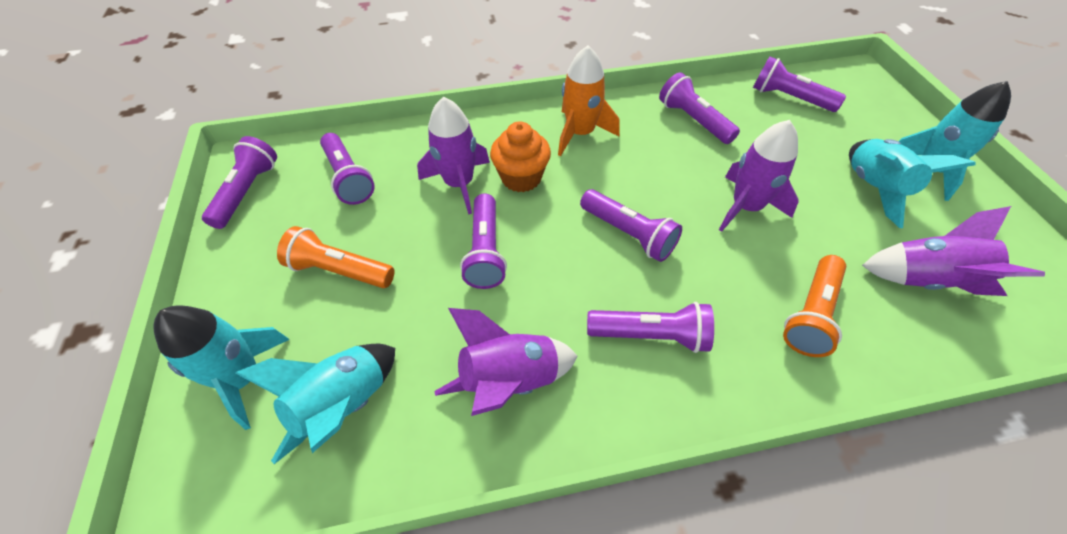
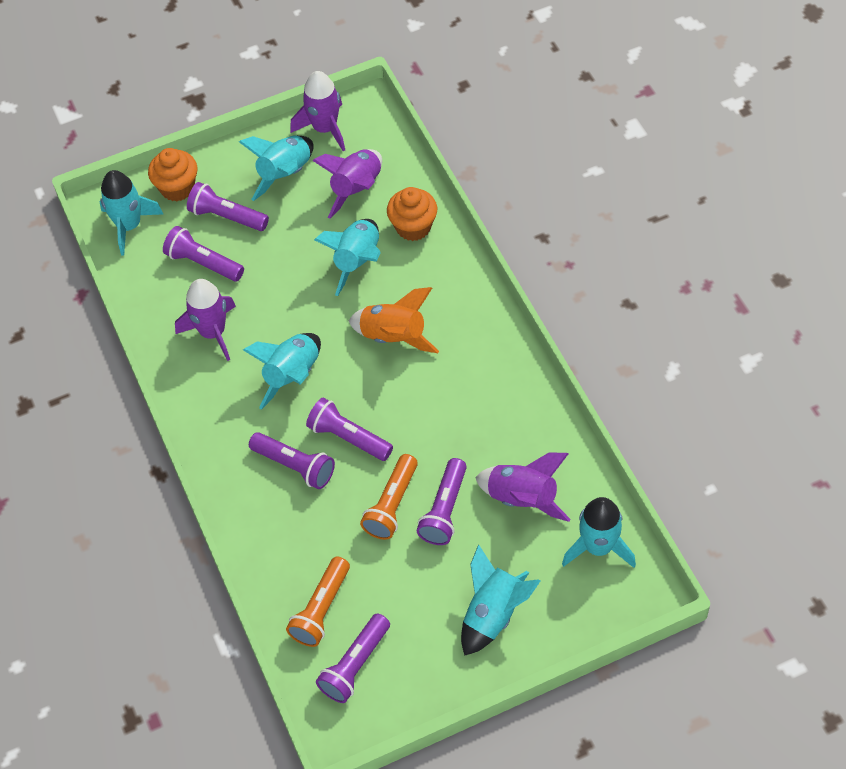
orange cupcake: 1 -> 2
purple flashlight: 7 -> 6
turquoise rocket: 4 -> 6

